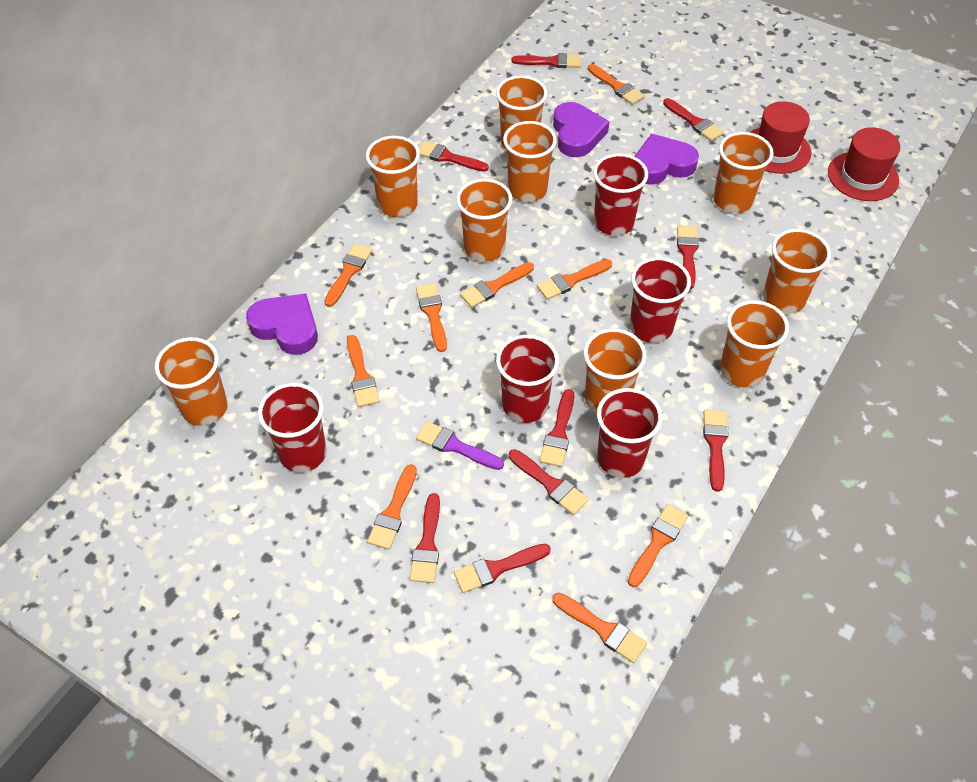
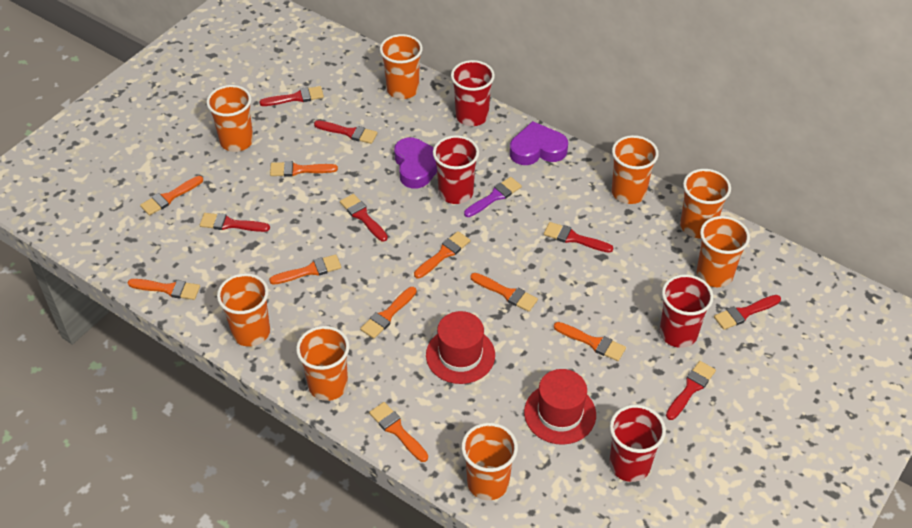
orange cup: 9 -> 8
purple heart: 3 -> 2
red brush: 9 -> 7
red cup: 5 -> 4

